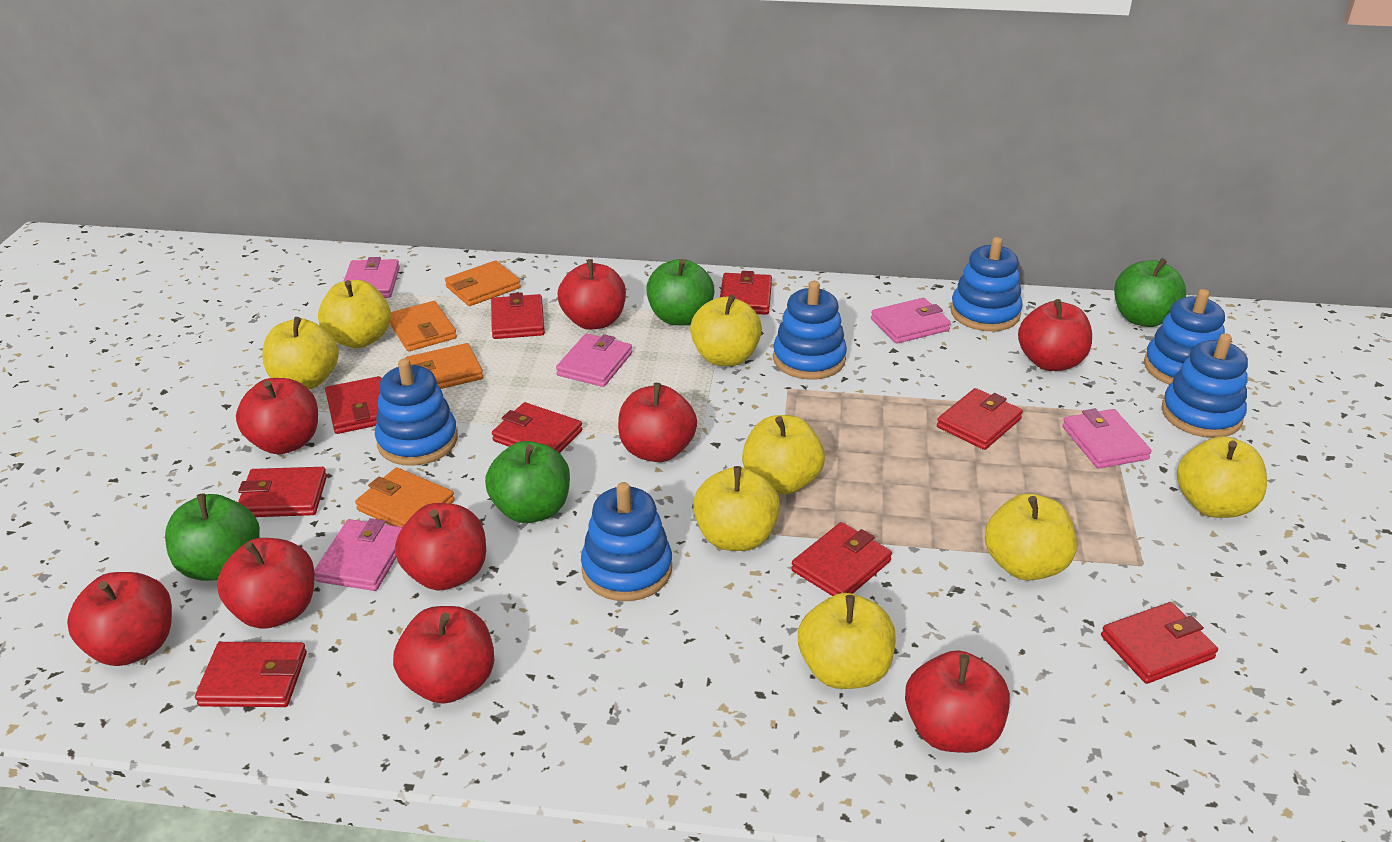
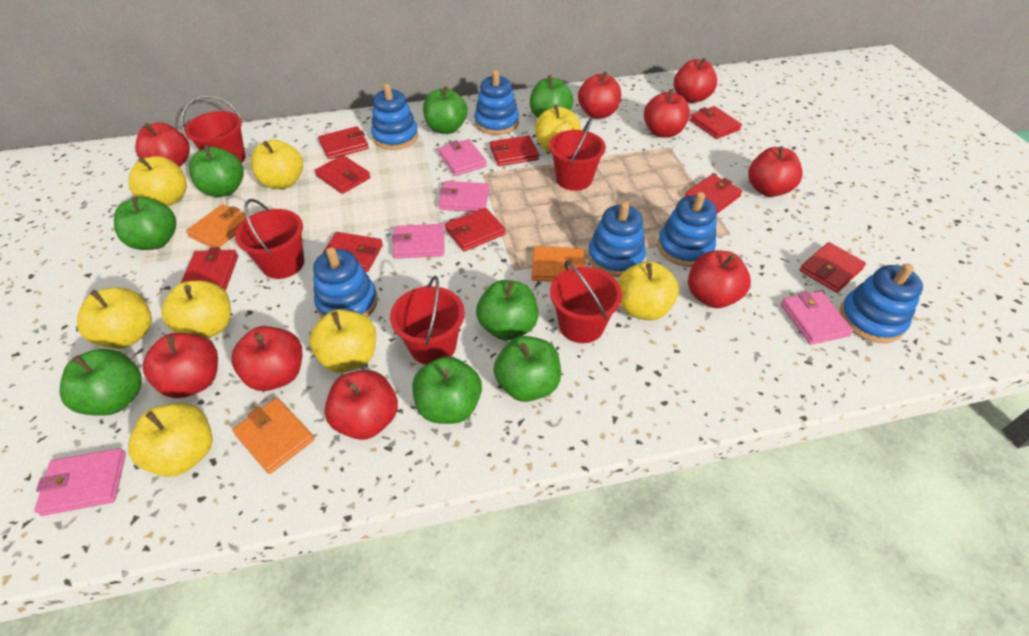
green apple: 4 -> 8
orange wallet: 4 -> 3
red bucket: 0 -> 5

